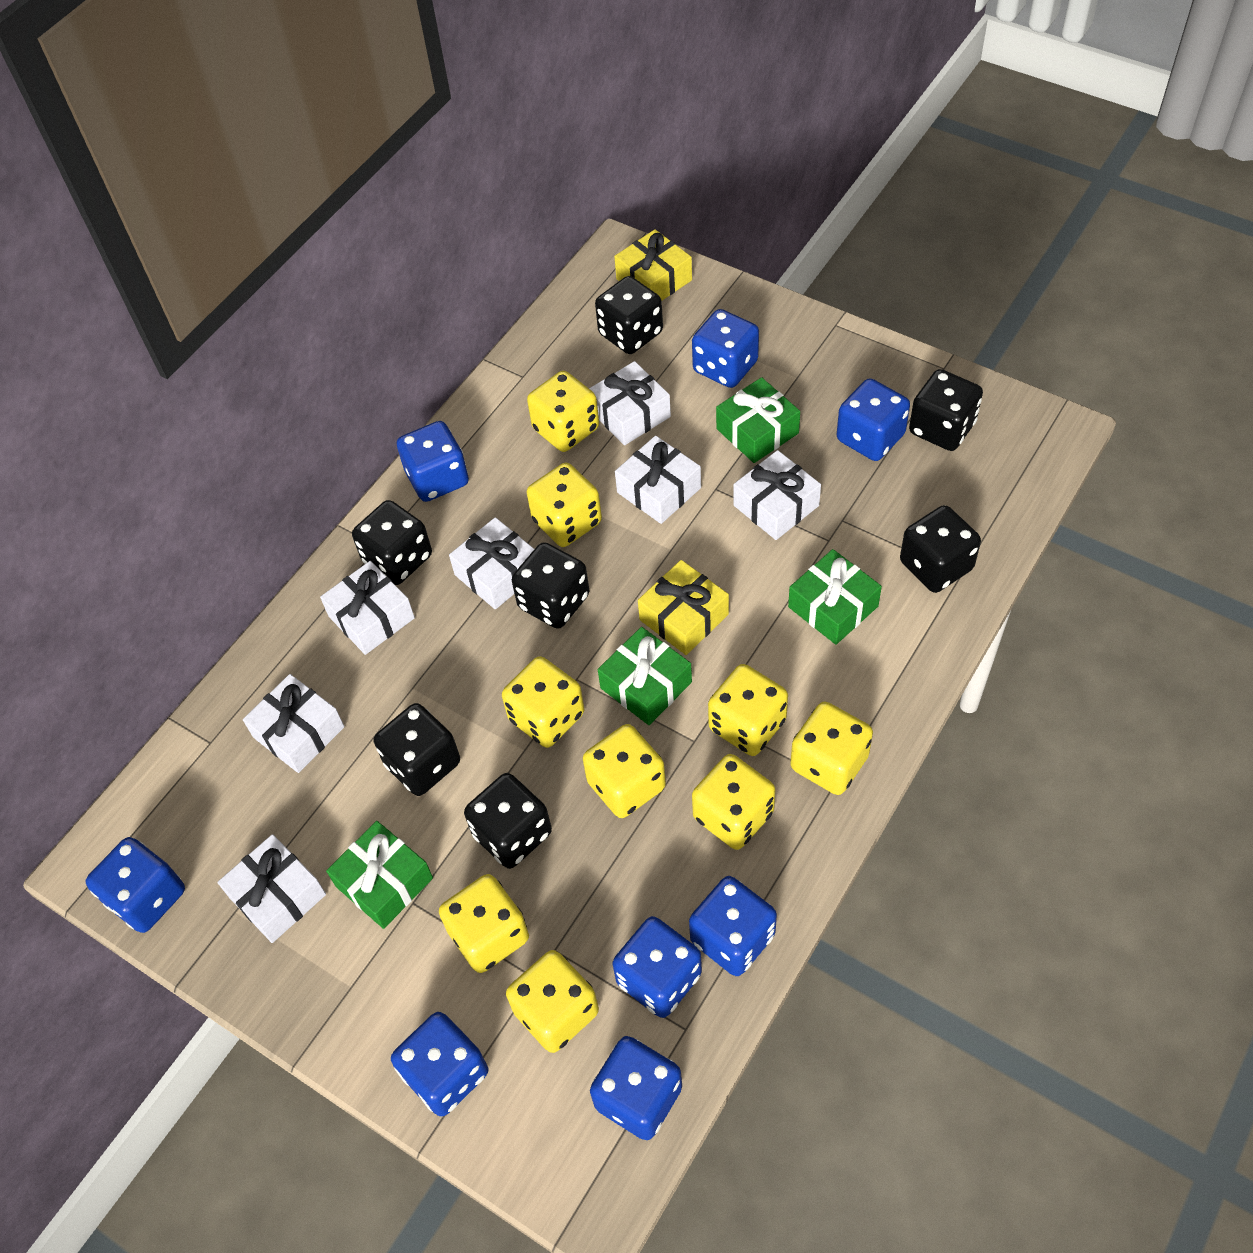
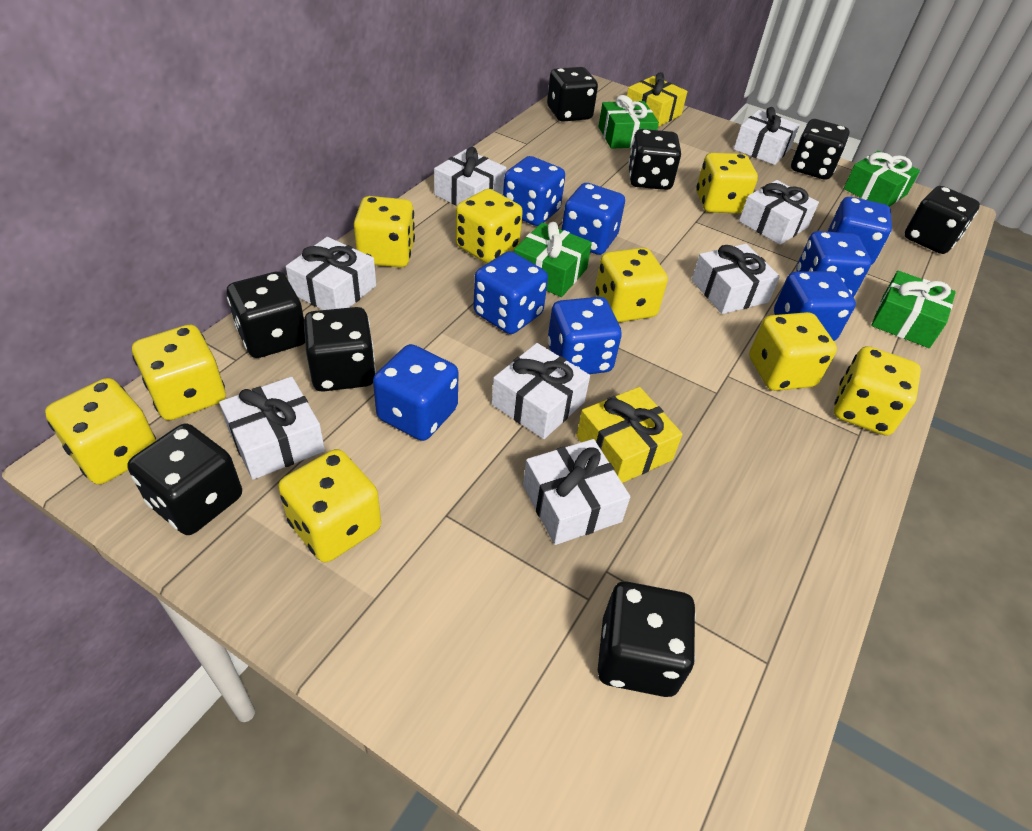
black dice: 7 -> 8
white gift: 7 -> 8

